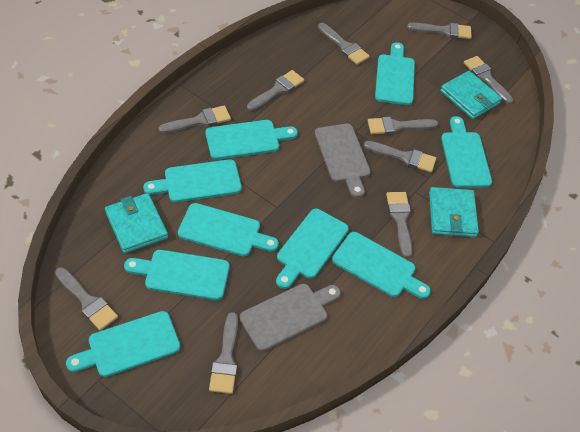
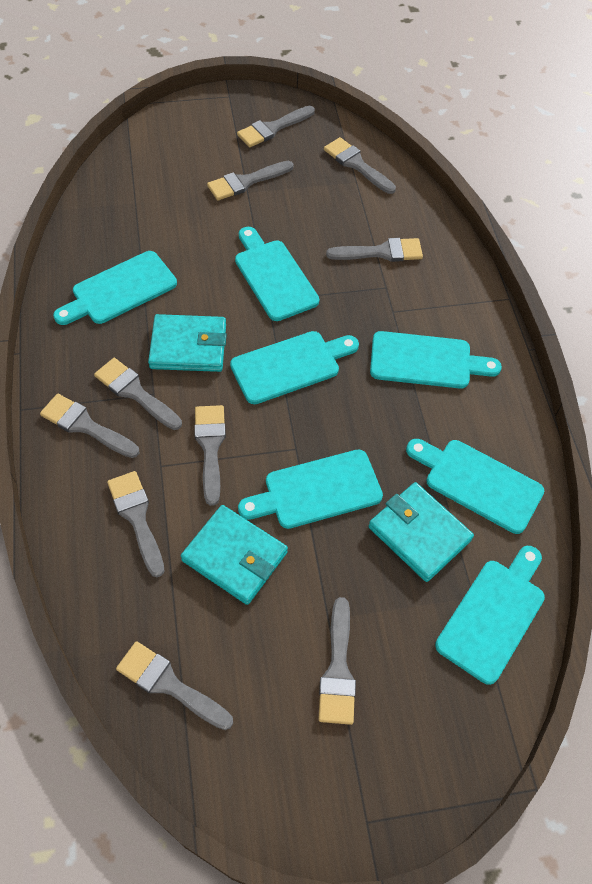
grey cutting board: 2 -> 0
turquoise cutting board: 9 -> 7

